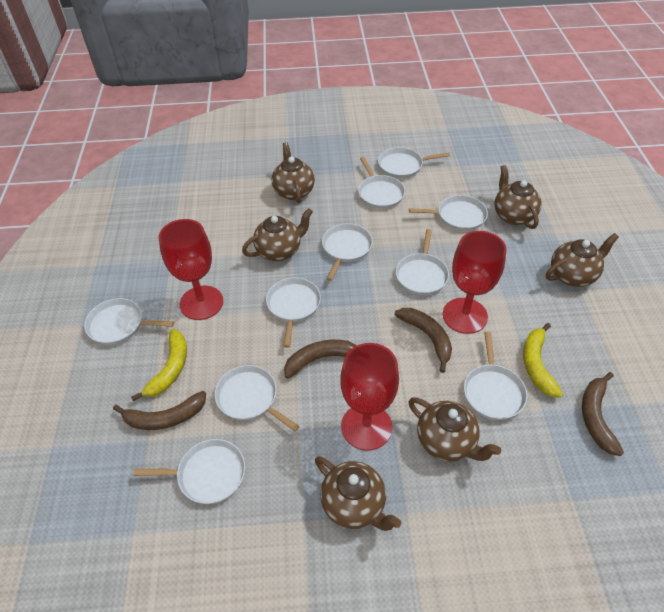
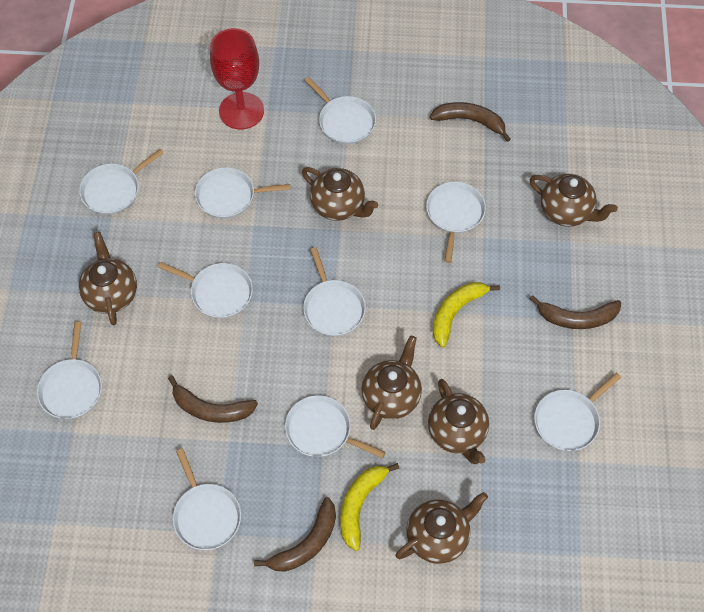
red goblet: 3 -> 1

